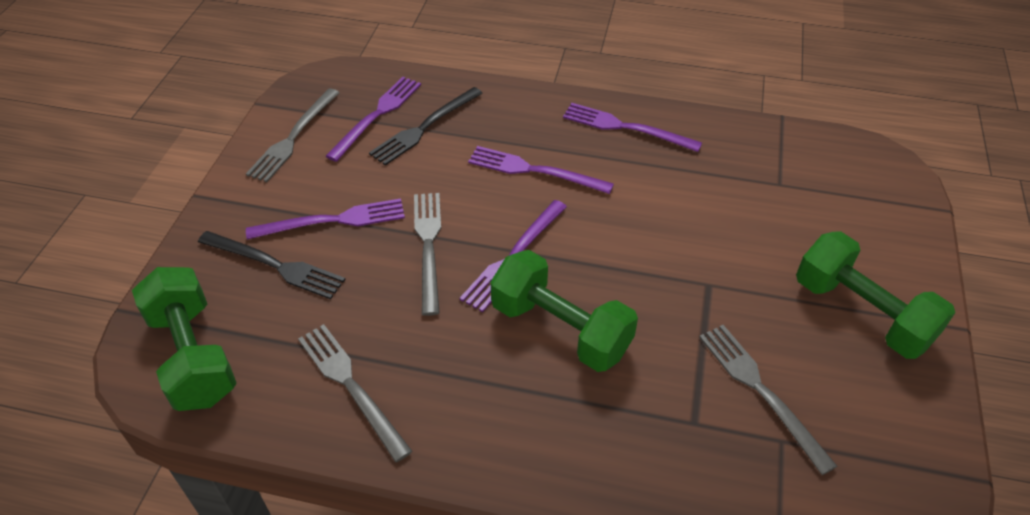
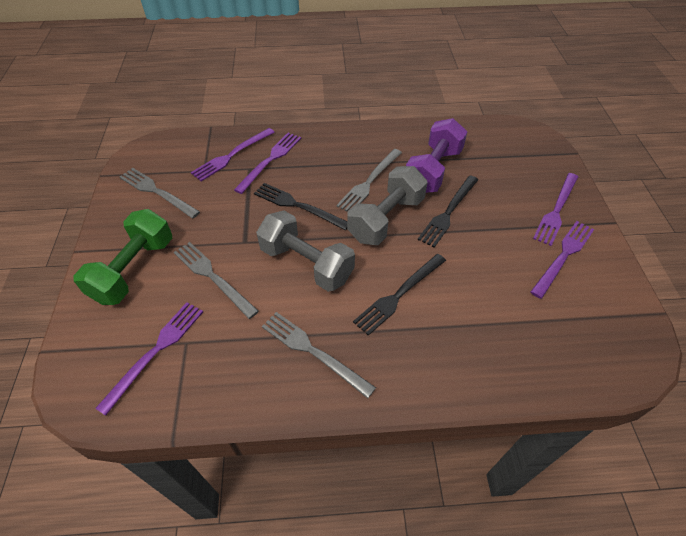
black fork: 2 -> 3
green dumbbell: 3 -> 1
grey dumbbell: 0 -> 2
purple dumbbell: 0 -> 1

